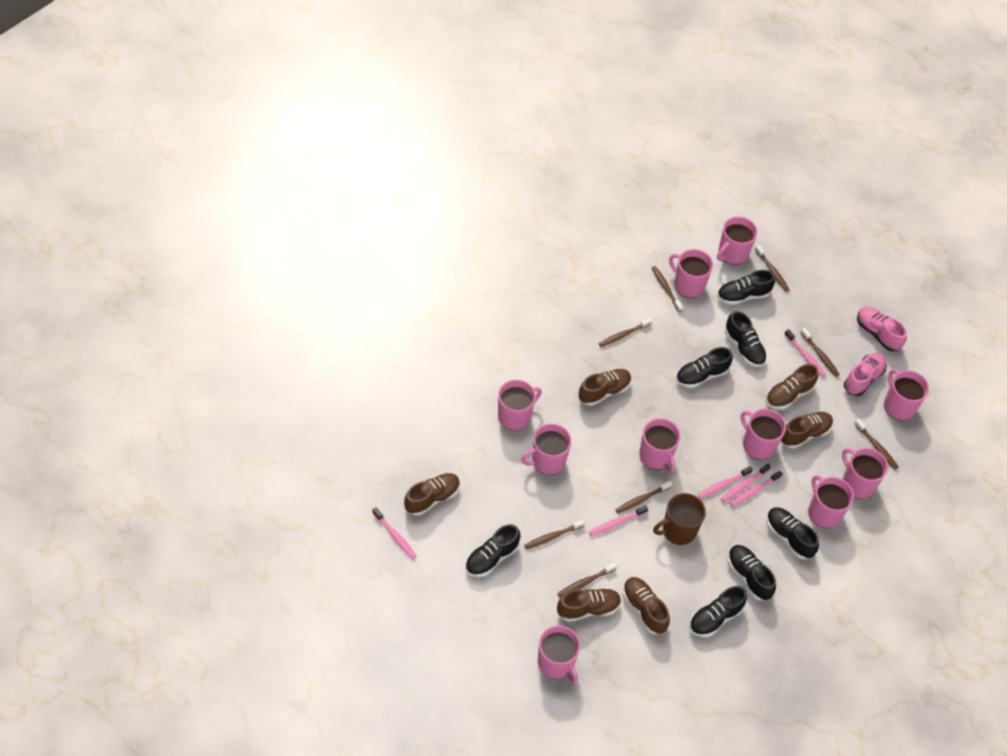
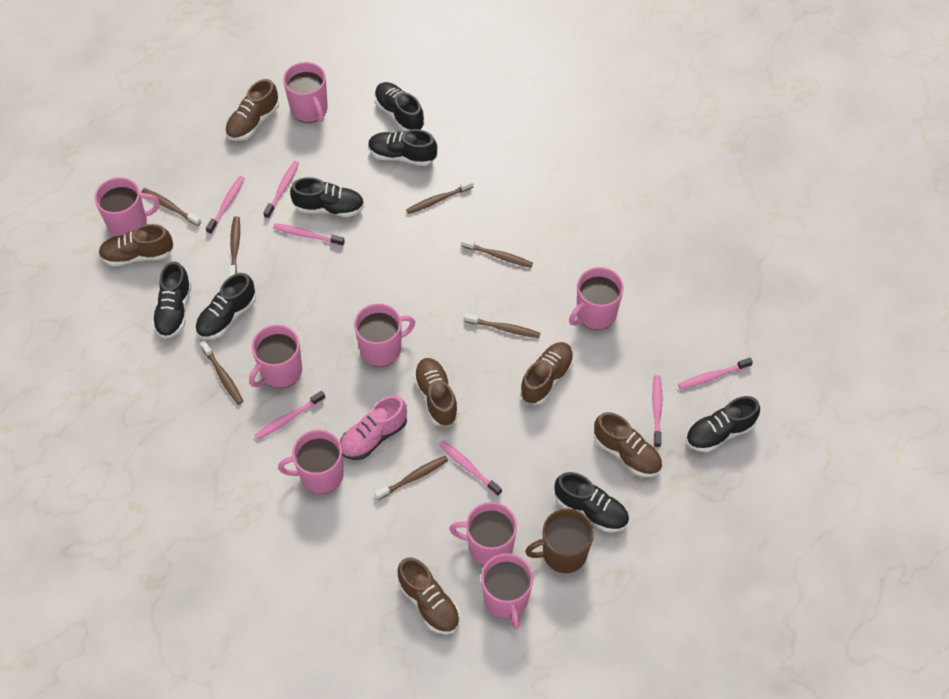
brown toothbrush: 8 -> 7
pink mug: 10 -> 8
pink shoe: 2 -> 1
pink toothbrush: 6 -> 7

